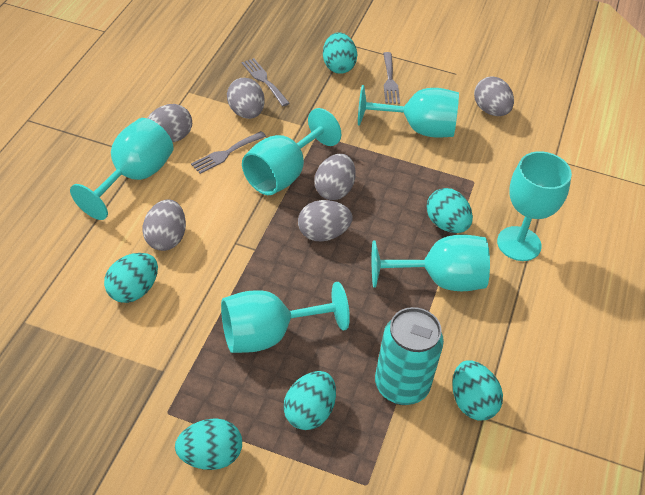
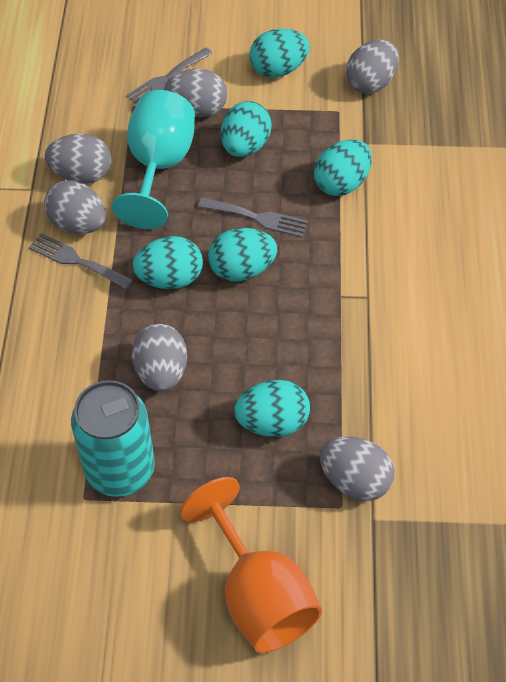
orange goblet: 0 -> 1
turquoise goblet: 6 -> 1

